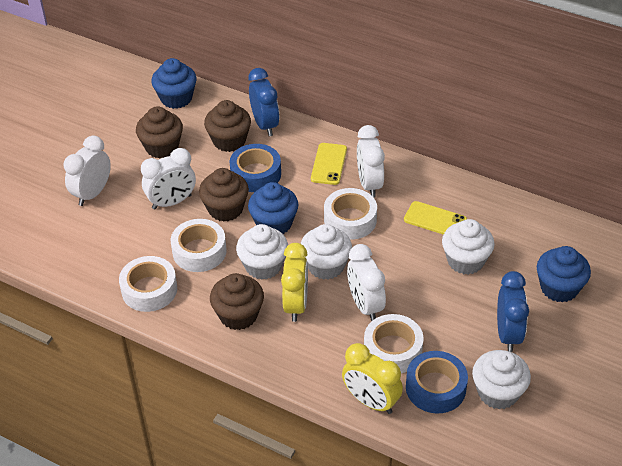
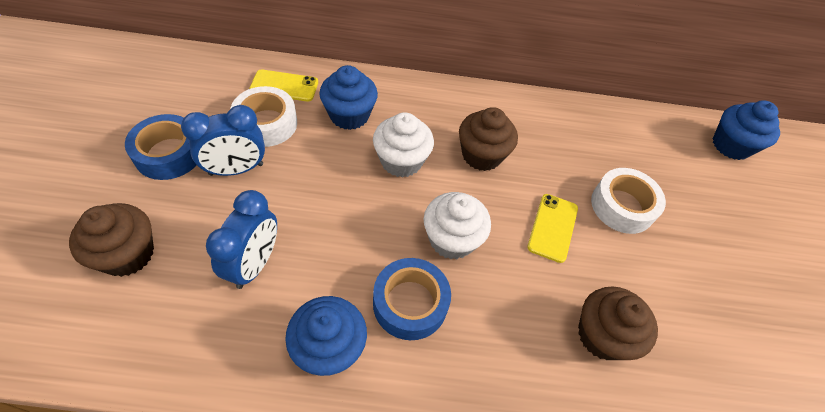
brown cupcake: 4 -> 3
white clock: 4 -> 0
white cupcake: 4 -> 2
white tape: 4 -> 2
yellow clock: 2 -> 0

